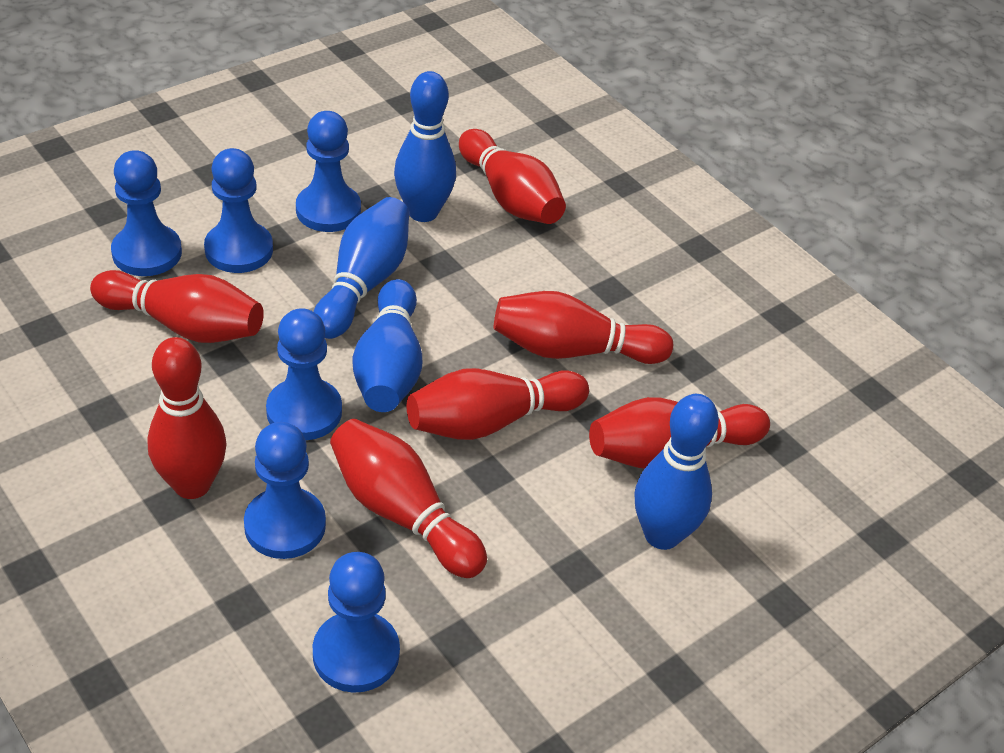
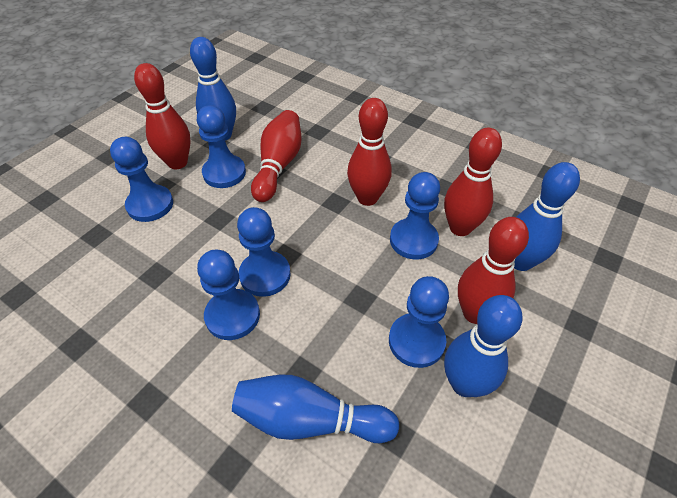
red bowling pin: 7 -> 5

